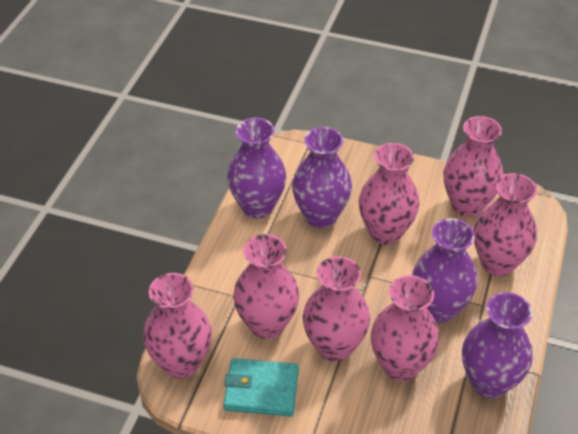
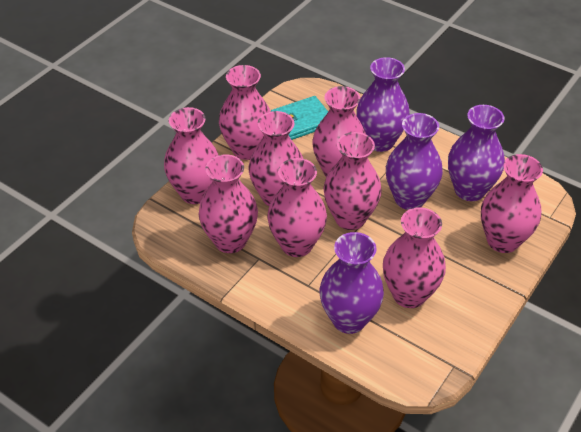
pink vase: 7 -> 9

